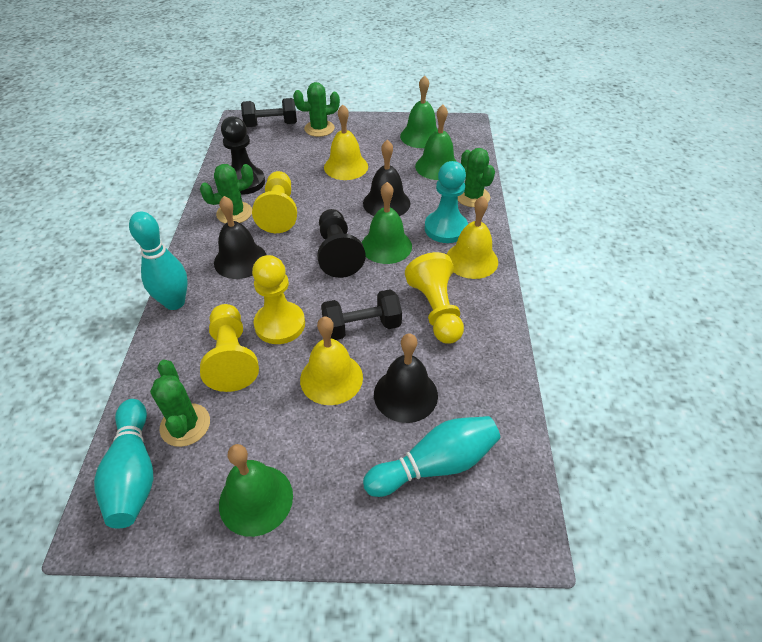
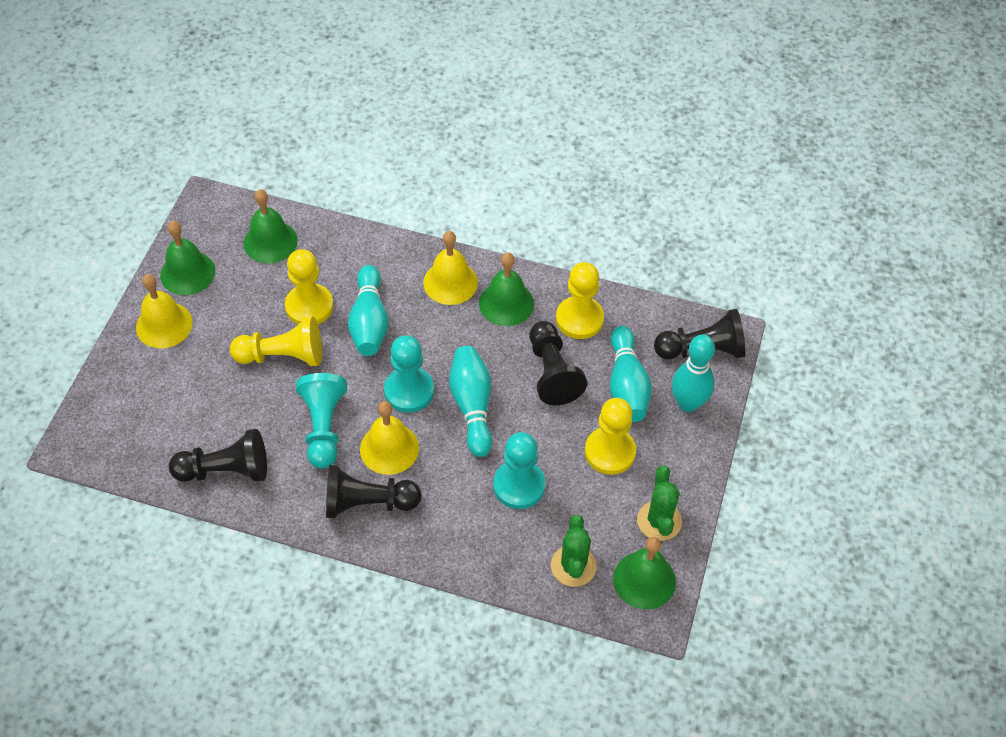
black bell: 3 -> 0
black dumbbell: 2 -> 0
black pawn: 2 -> 4
green cactus: 4 -> 2
turquoise bowling pin: 3 -> 4
turquoise pawn: 1 -> 3

